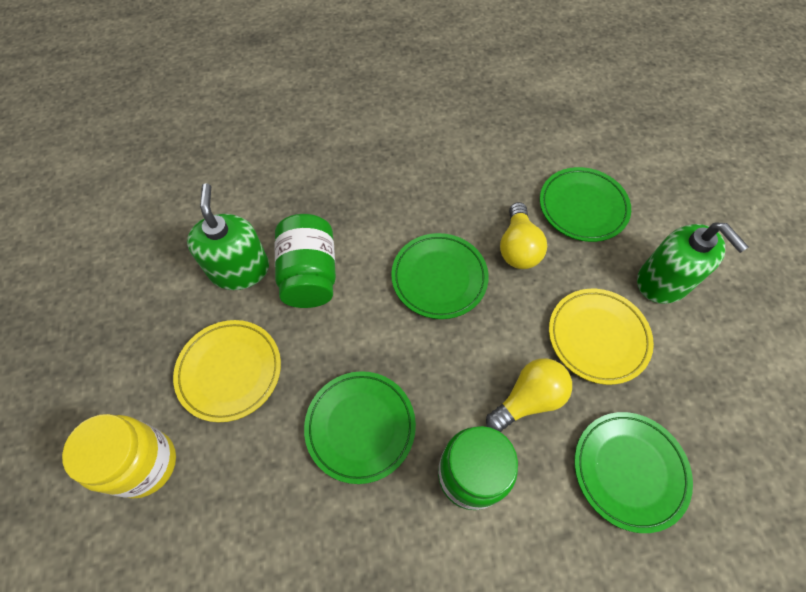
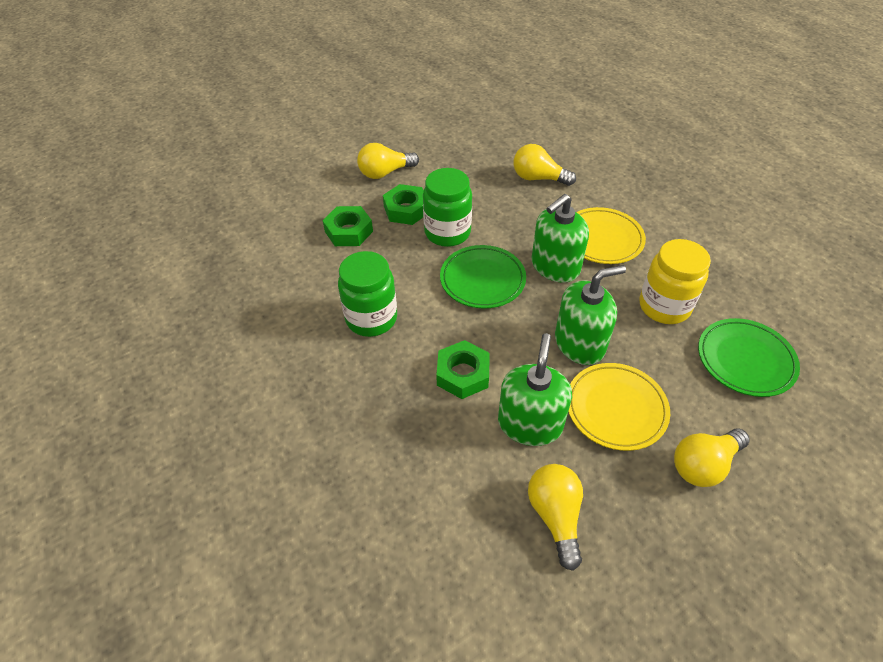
green nut: 0 -> 3
green plate: 4 -> 2
green soap dispenser: 2 -> 3
yellow light bulb: 2 -> 4

